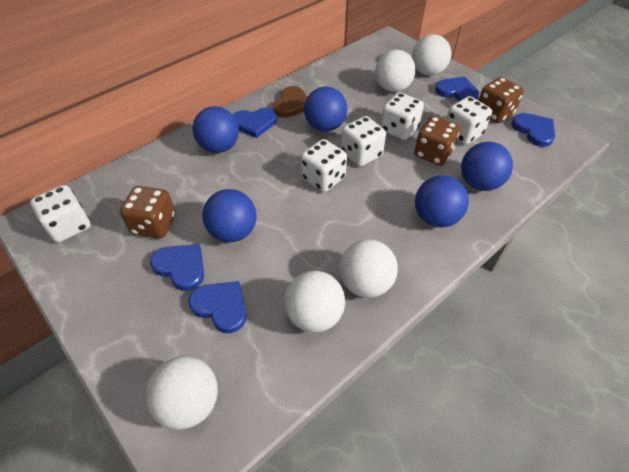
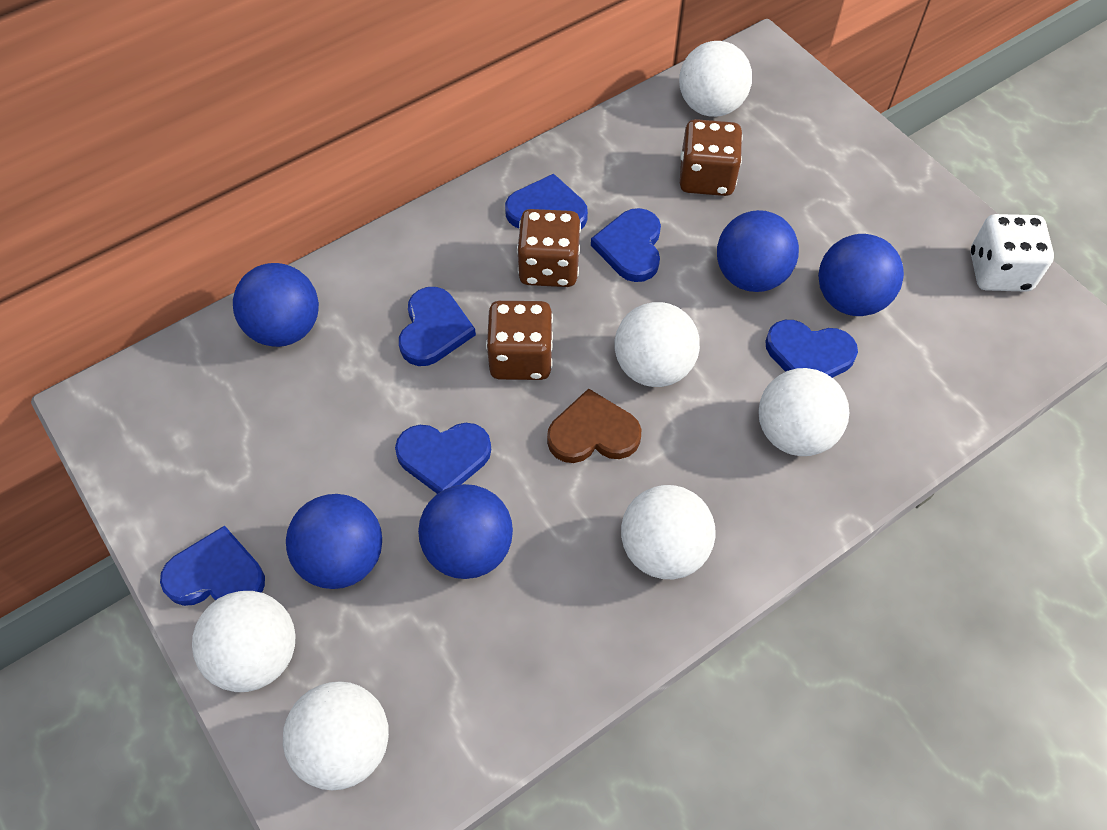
blue heart: 5 -> 6
white ball: 5 -> 6
white dice: 5 -> 1

